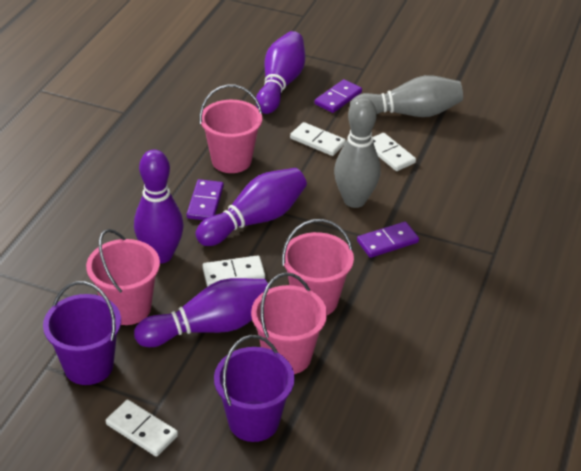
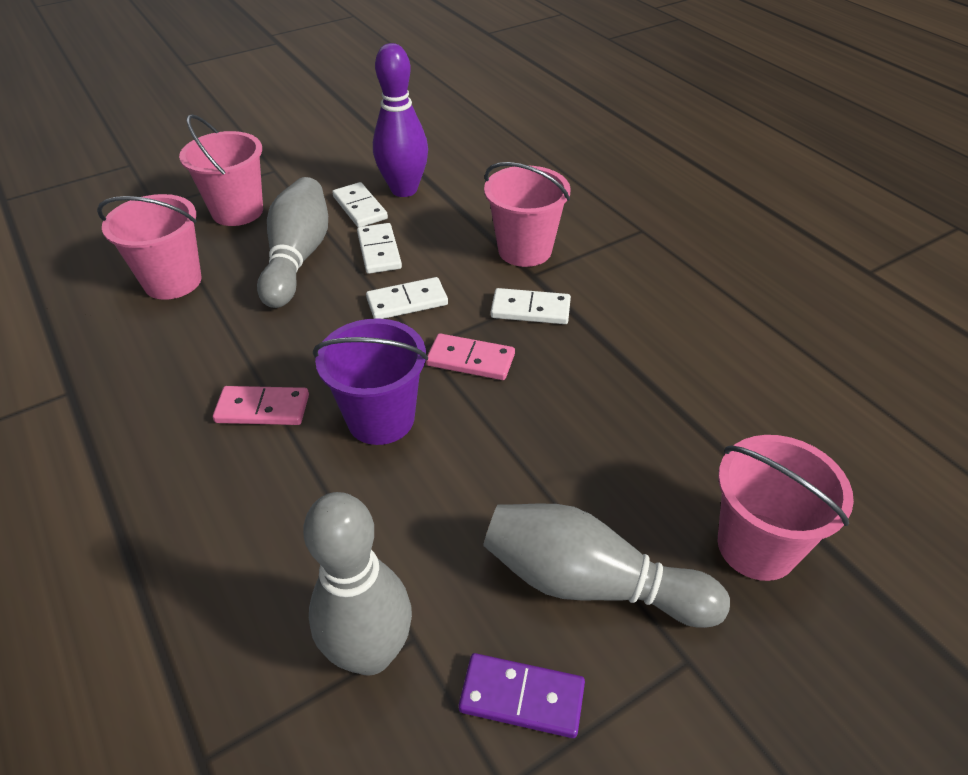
grey bowling pin: 2 -> 3
pink domino: 0 -> 2
purple bowling pin: 4 -> 1
purple bucket: 2 -> 1
purple domino: 3 -> 1

